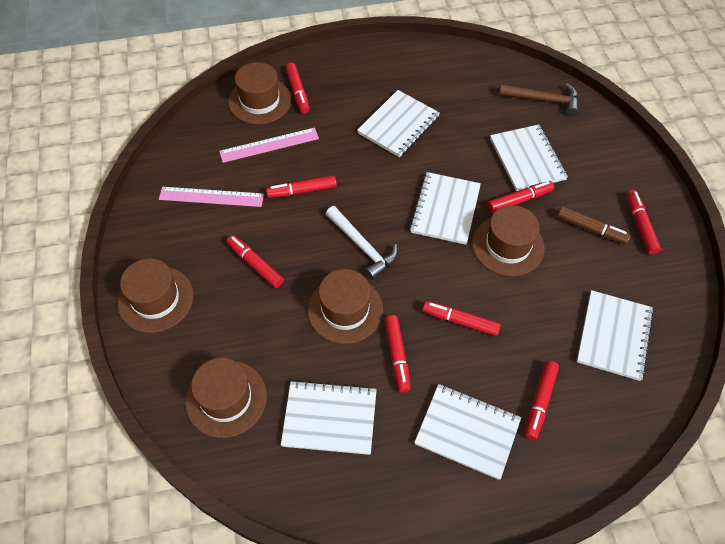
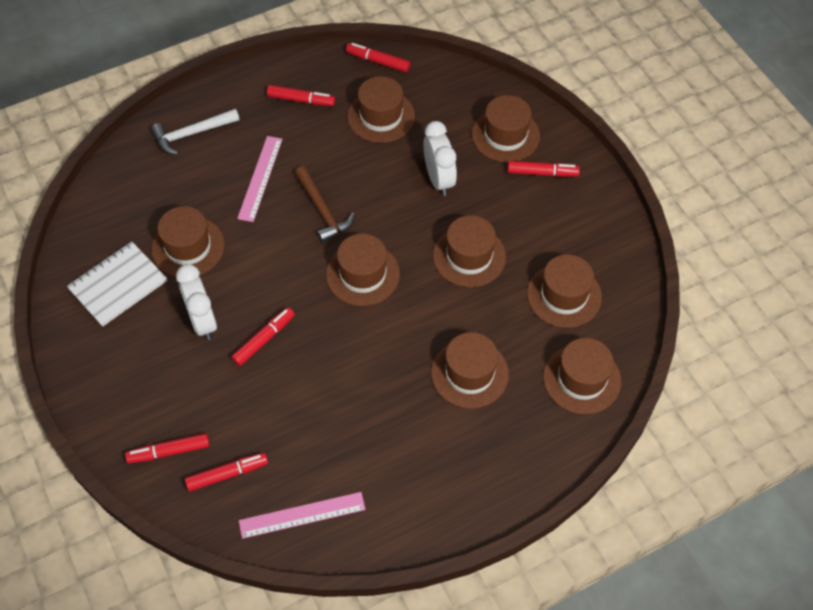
brown hat: 5 -> 8
brown marker: 1 -> 0
red marker: 8 -> 6
white clock: 0 -> 2
white notebook: 6 -> 1

